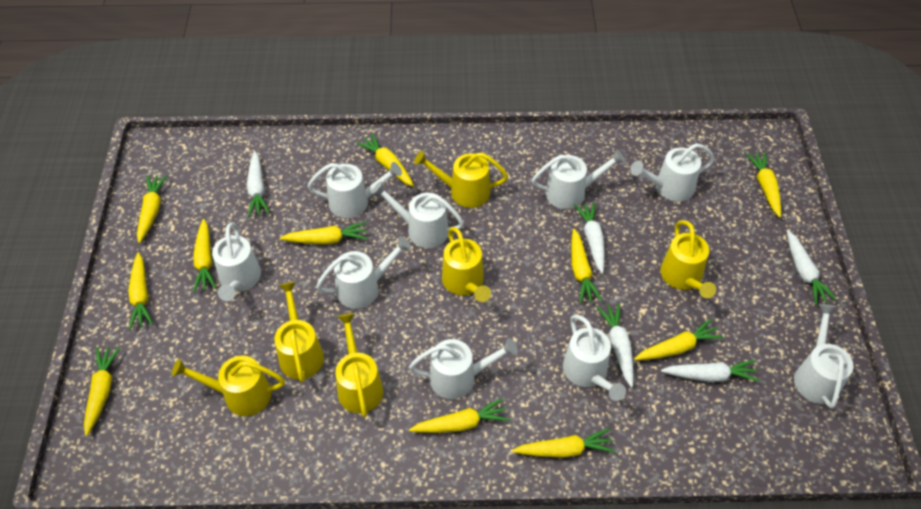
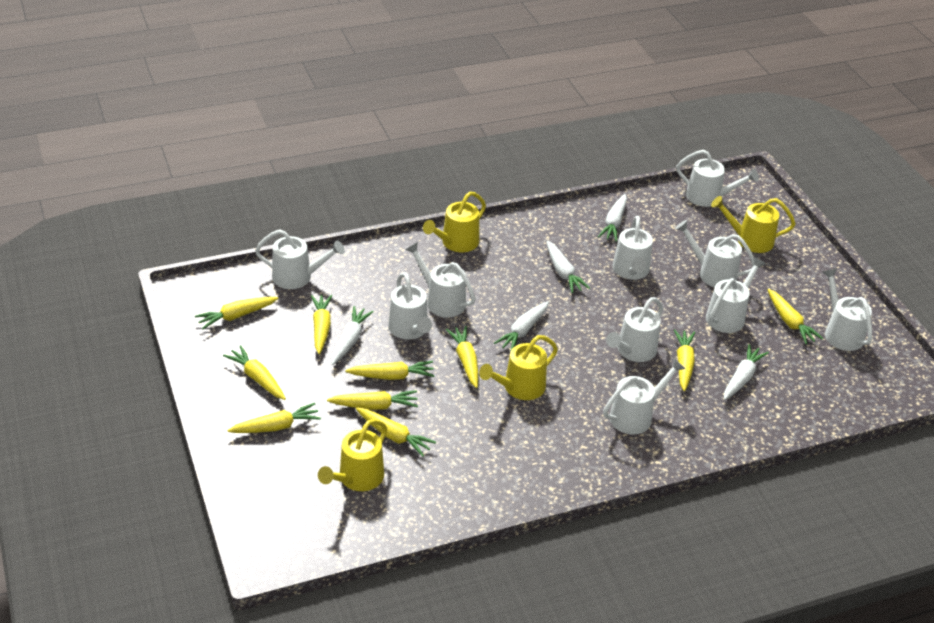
white watering can: 9 -> 10
yellow carrot: 11 -> 10
yellow watering can: 6 -> 4

